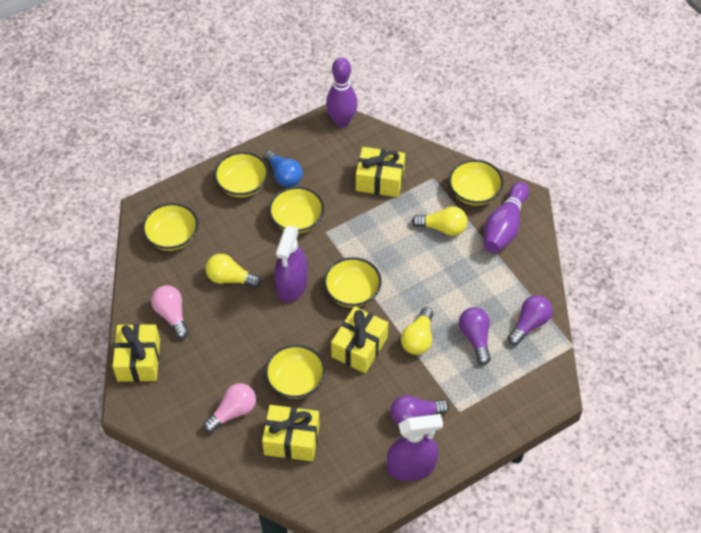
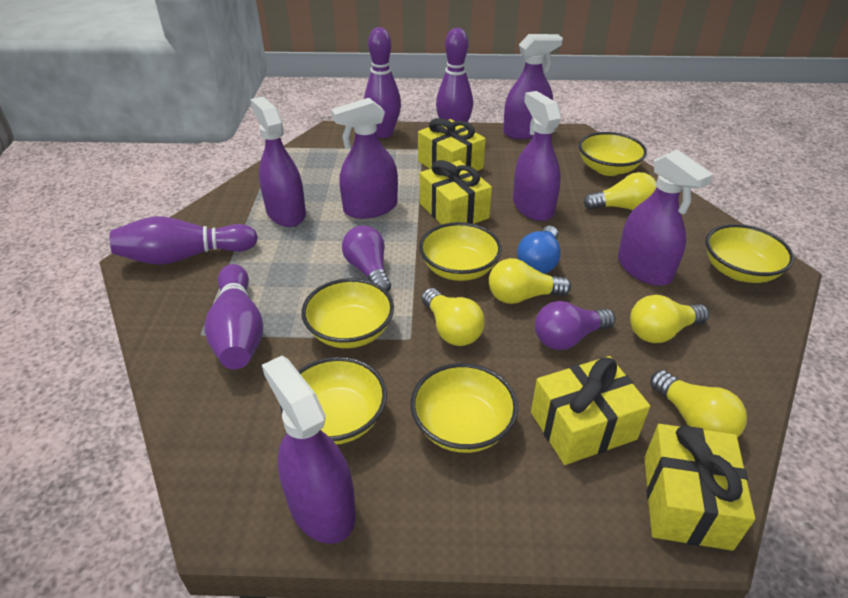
pink light bulb: 2 -> 0
purple bowling pin: 2 -> 4
purple light bulb: 3 -> 2
purple spray bottle: 2 -> 6
yellow light bulb: 3 -> 5

